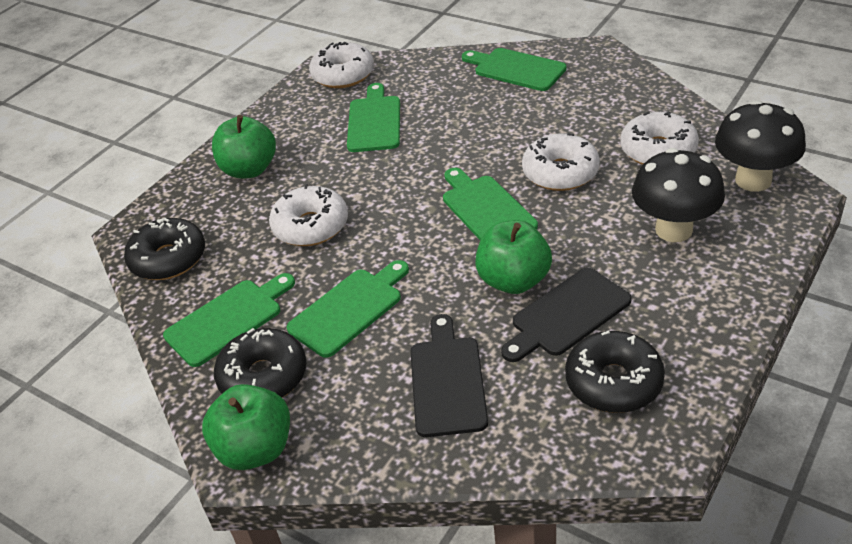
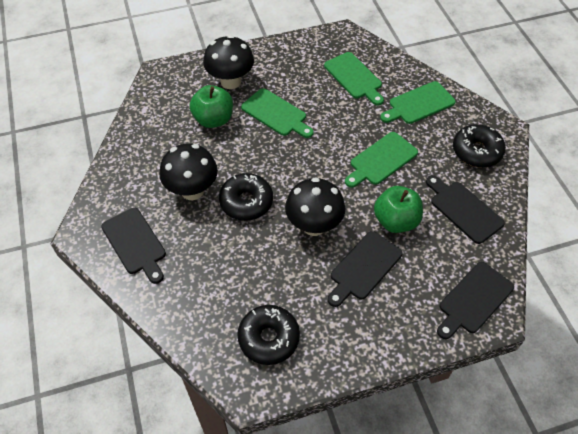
black cutting board: 2 -> 4
black mushroom: 2 -> 3
green apple: 3 -> 2
green cutting board: 5 -> 4
white donut: 4 -> 0

